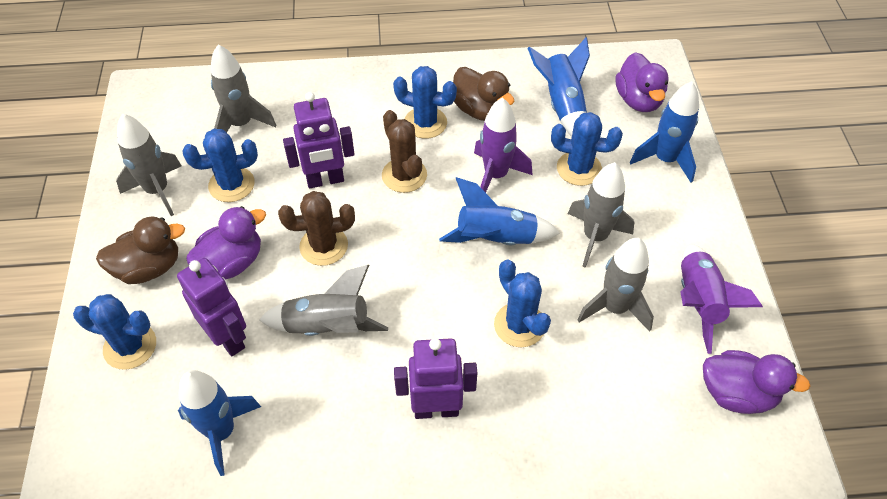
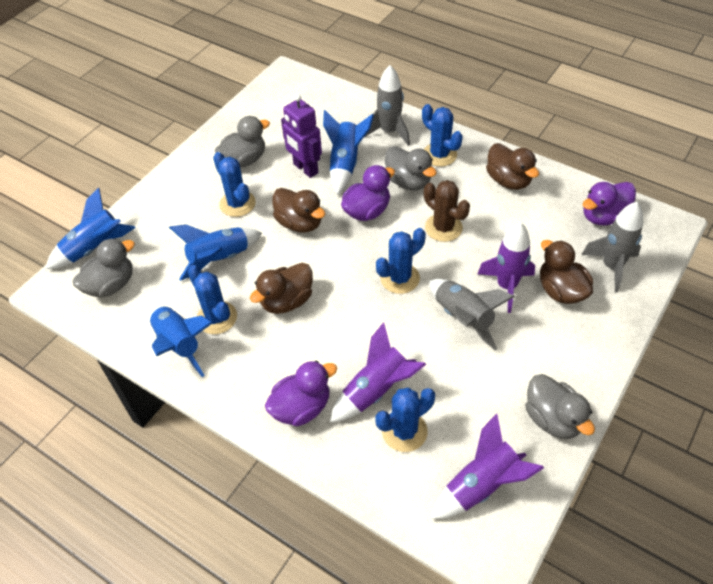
brown cactus: 2 -> 1
brown duck: 2 -> 4
grey duck: 0 -> 4
grey rocket: 5 -> 3
purple robot: 3 -> 1
purple rocket: 2 -> 3

